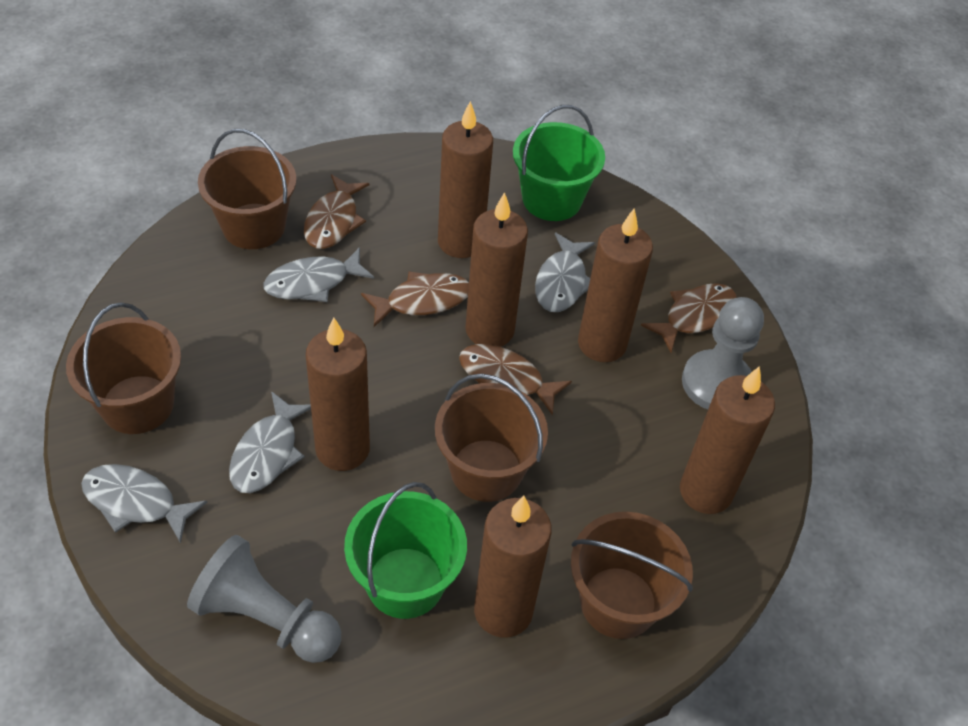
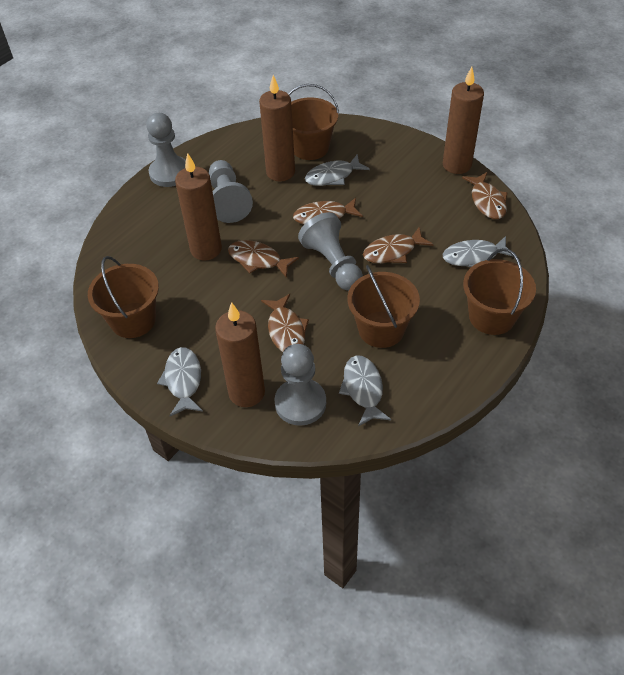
brown candle: 6 -> 4
brown fish: 4 -> 5
green bucket: 2 -> 0
grey pawn: 2 -> 4

